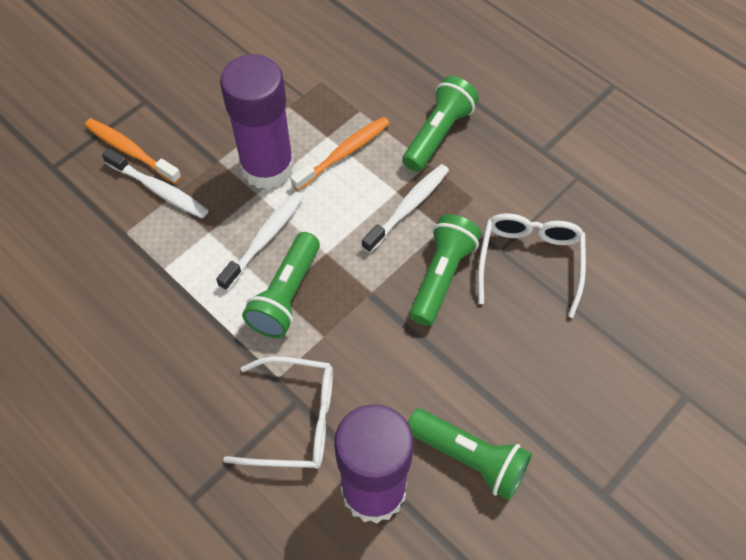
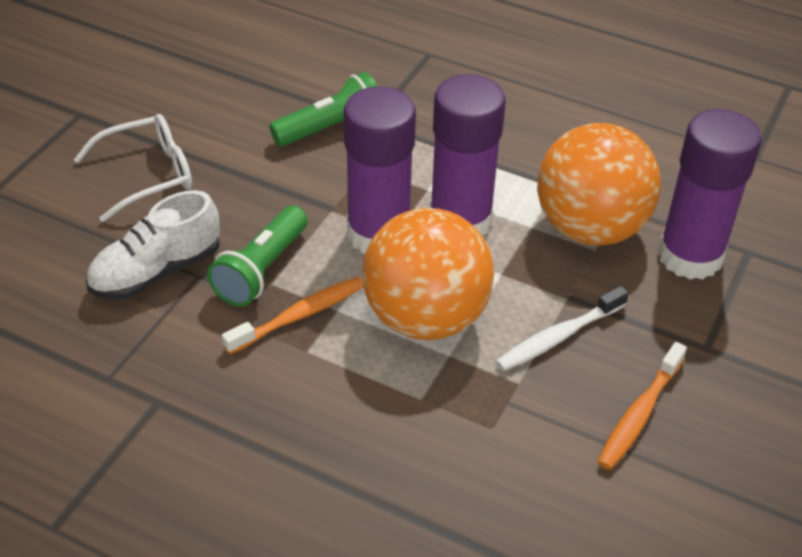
green flashlight: 4 -> 2
orange ball: 0 -> 2
purple glue stick: 2 -> 3
white glasses: 2 -> 1
white shoe: 0 -> 1
white toothbrush: 3 -> 1

